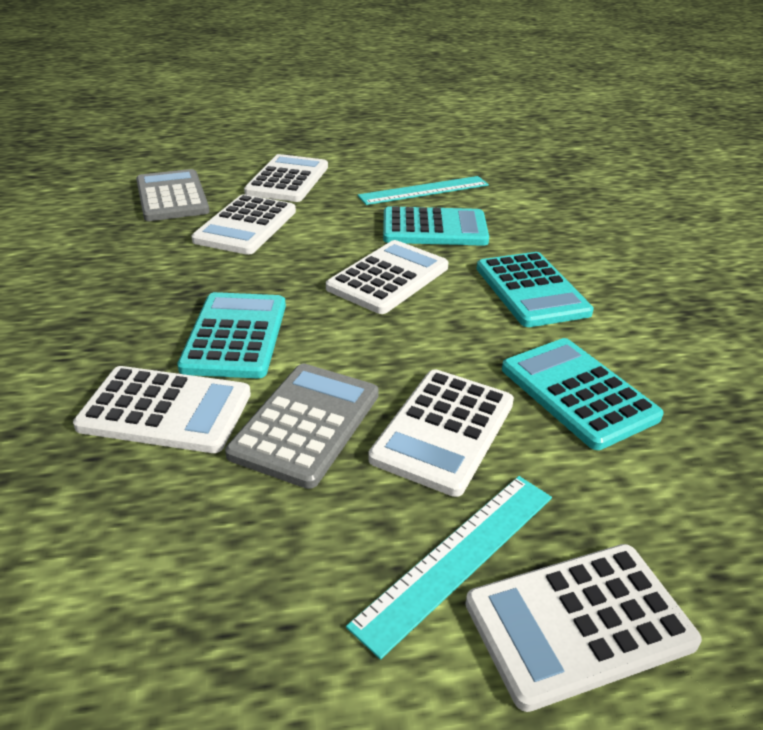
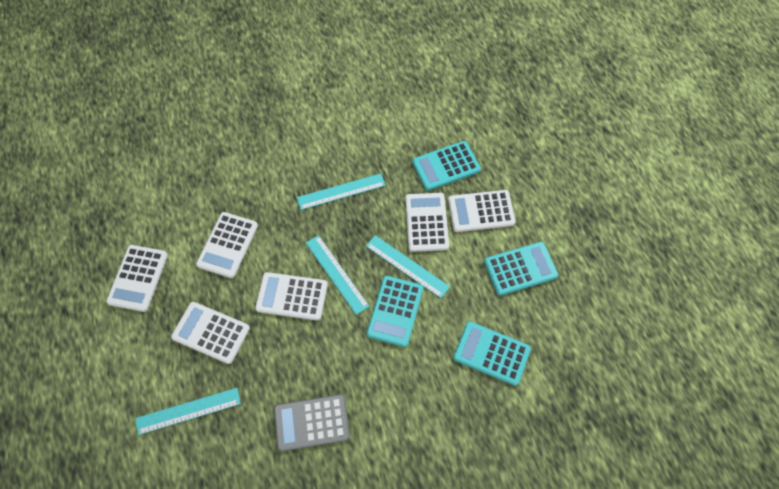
grey calculator: 2 -> 1
turquoise ruler: 2 -> 4

